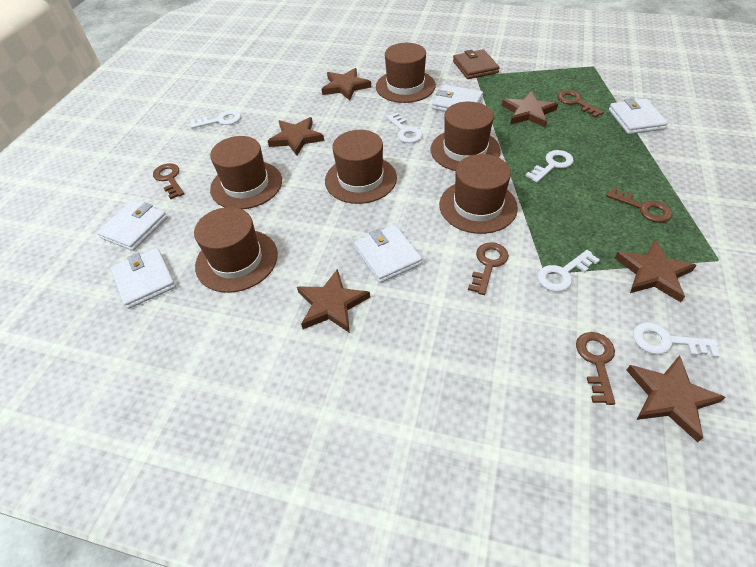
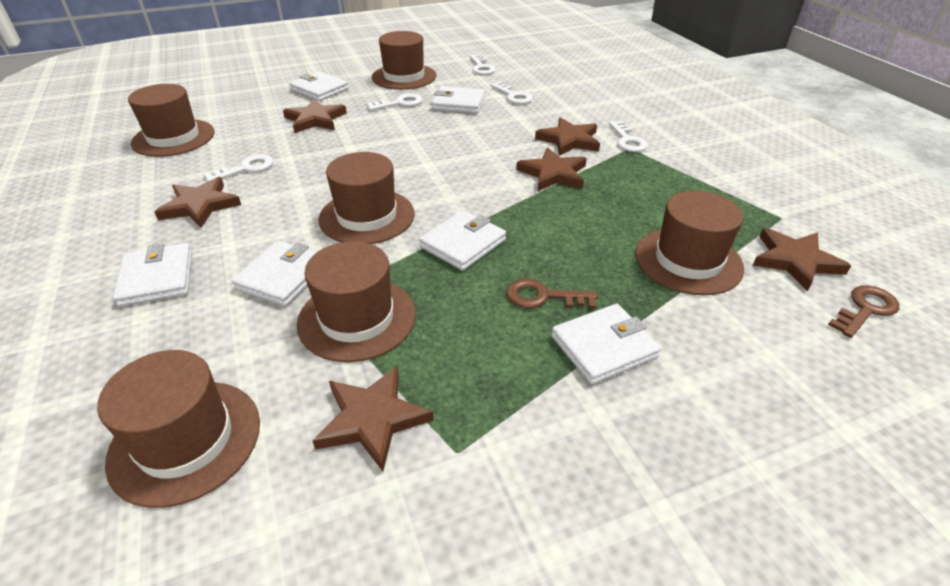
brown key: 5 -> 2
brown wallet: 1 -> 0
white wallet: 5 -> 6

